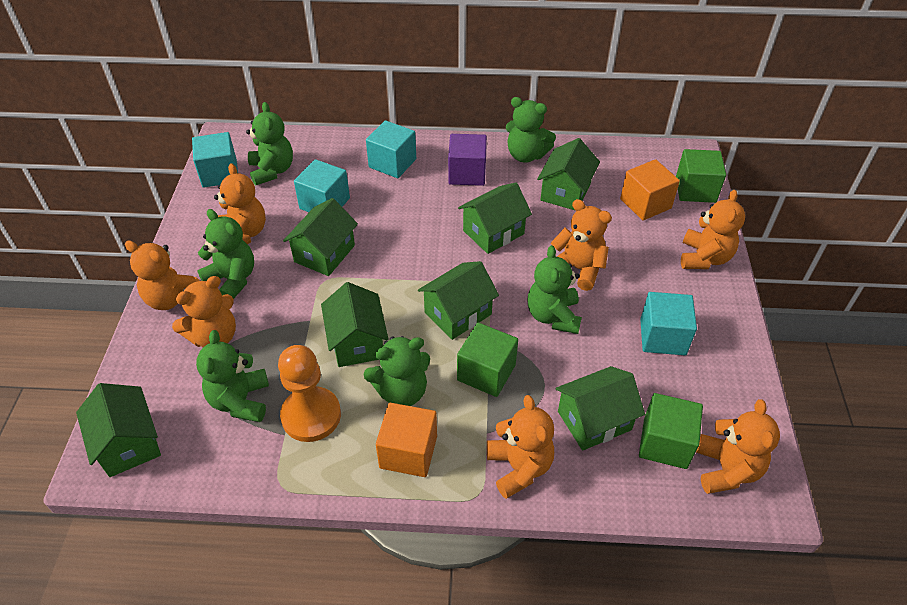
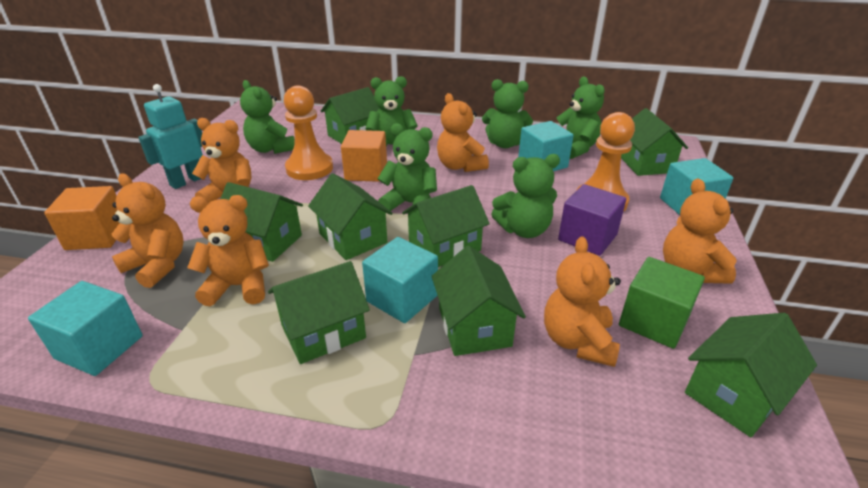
green cube: 3 -> 1
green house: 7 -> 8
orange pawn: 1 -> 2
orange teddy bear: 7 -> 6
turquoise robot: 0 -> 1

